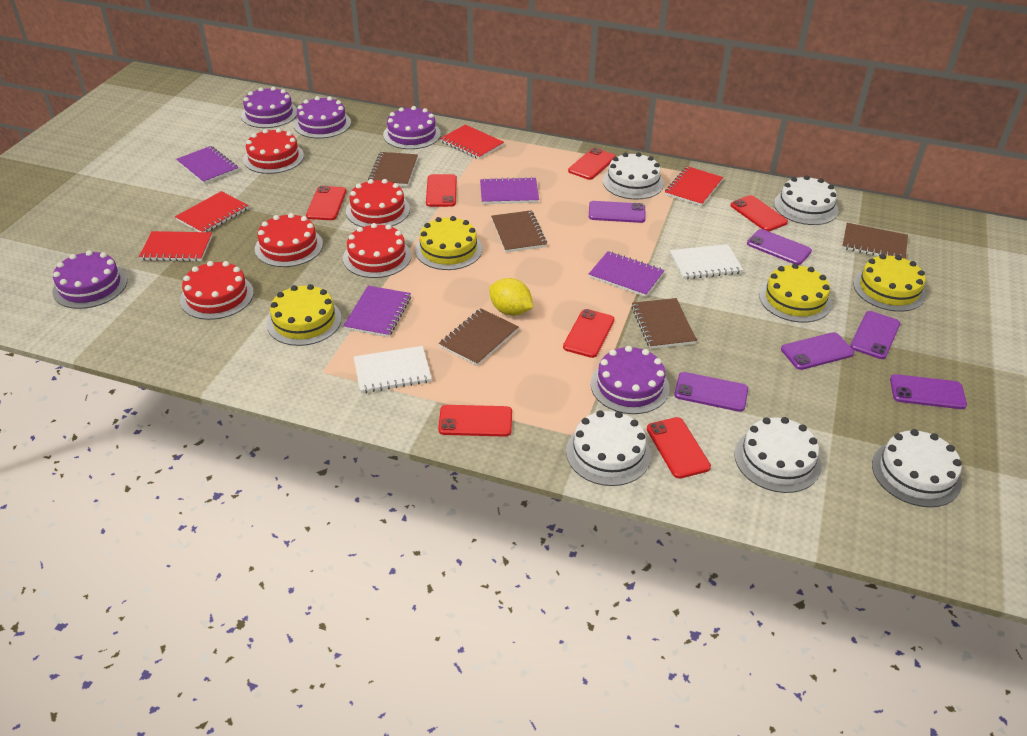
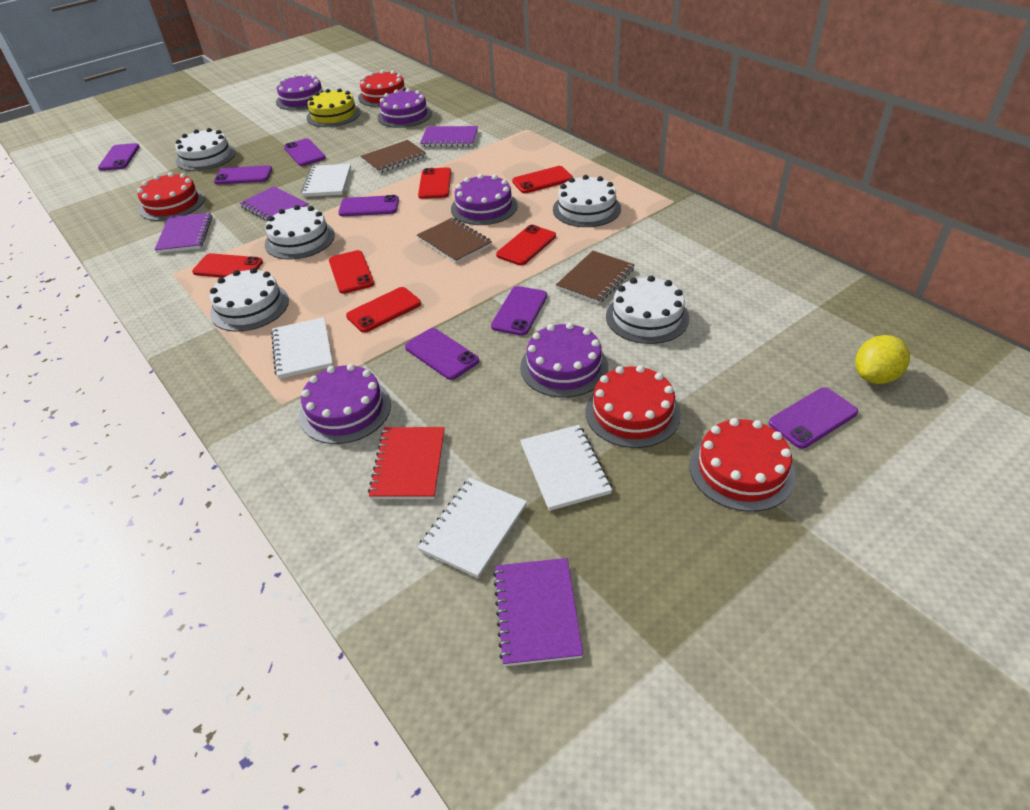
brown notebook: 5 -> 3
purple phone: 6 -> 7
red cake: 5 -> 4
red notebook: 4 -> 1
red phone: 7 -> 6
white notebook: 2 -> 4
yellow cake: 4 -> 1

